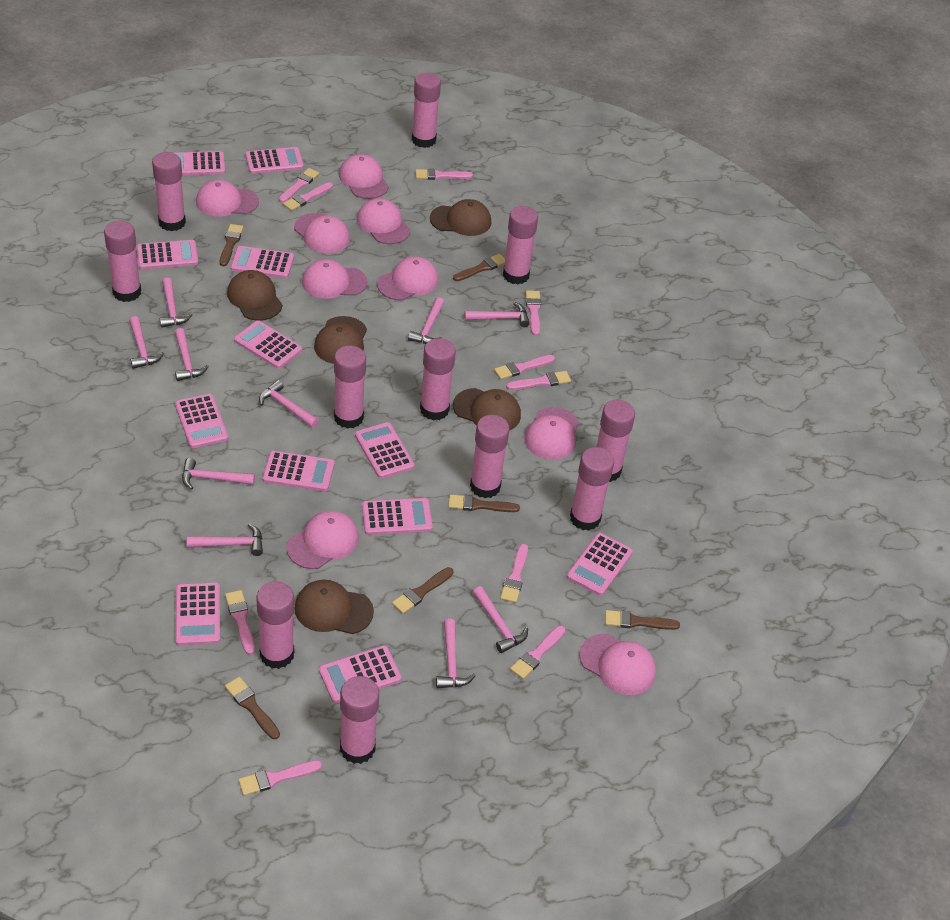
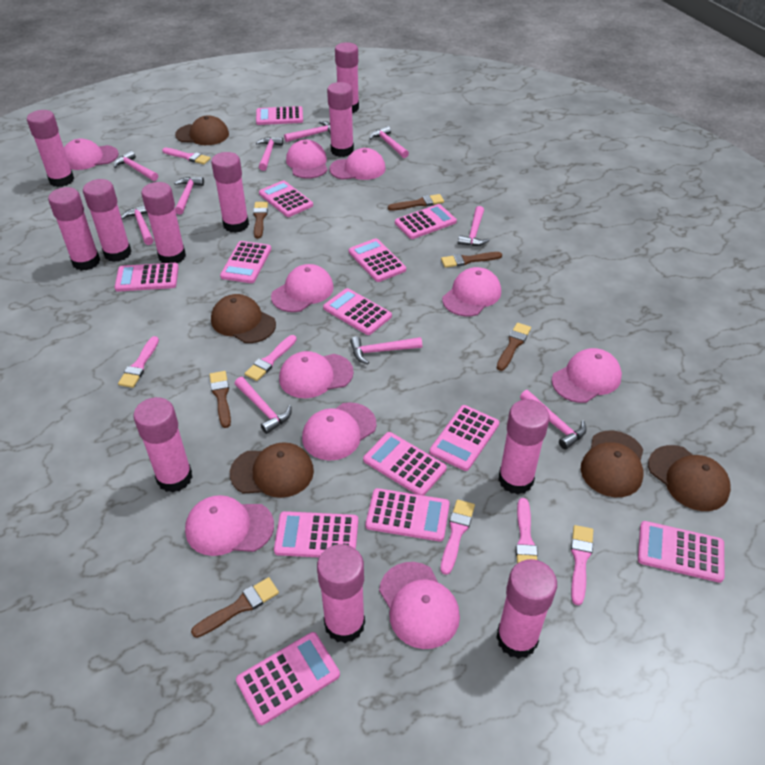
pink brush: 10 -> 6
pink calculator: 12 -> 13
pink cap: 9 -> 10

